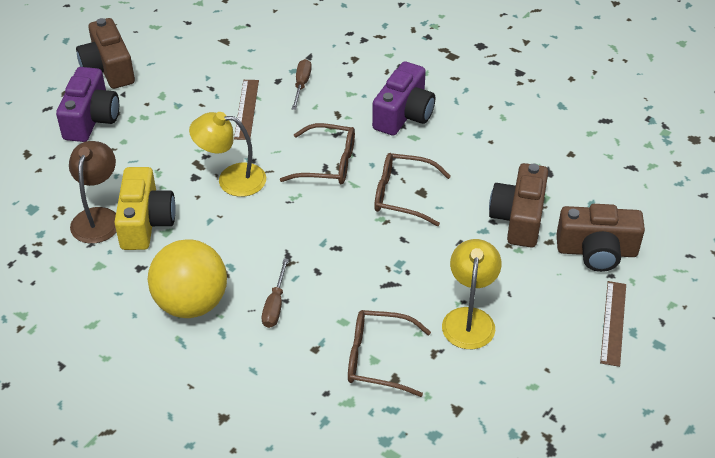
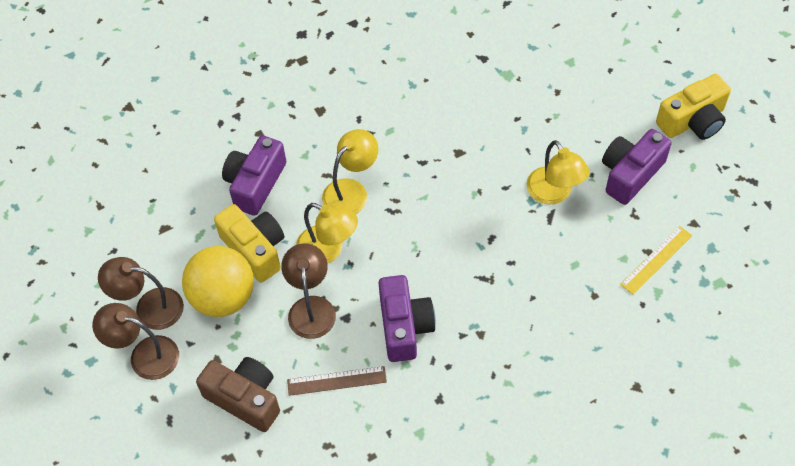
brown camera: 3 -> 1
brown glasses: 3 -> 0
brown lamp: 1 -> 3
brown ruler: 2 -> 1
brown screwdriver: 2 -> 0
purple camera: 2 -> 3
yellow camera: 1 -> 2
yellow lamp: 2 -> 3
yellow ruler: 0 -> 1

